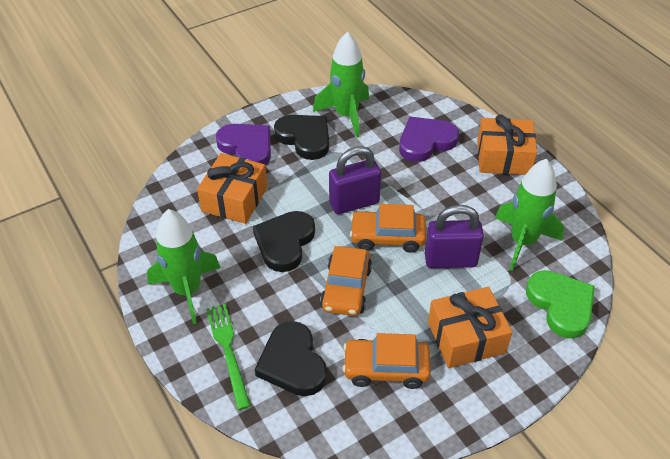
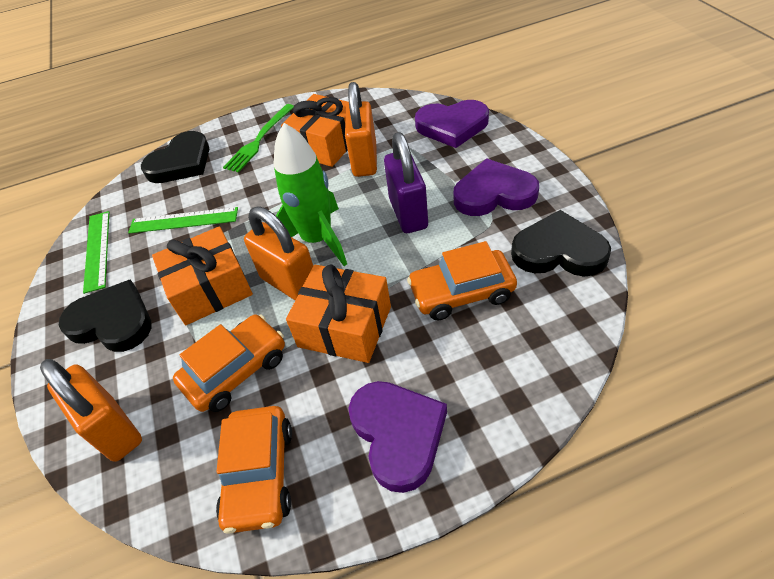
green heart: 1 -> 0
green rocket: 3 -> 1
green ruler: 0 -> 2
orange padlock: 0 -> 3
purple heart: 2 -> 3
purple padlock: 2 -> 1

